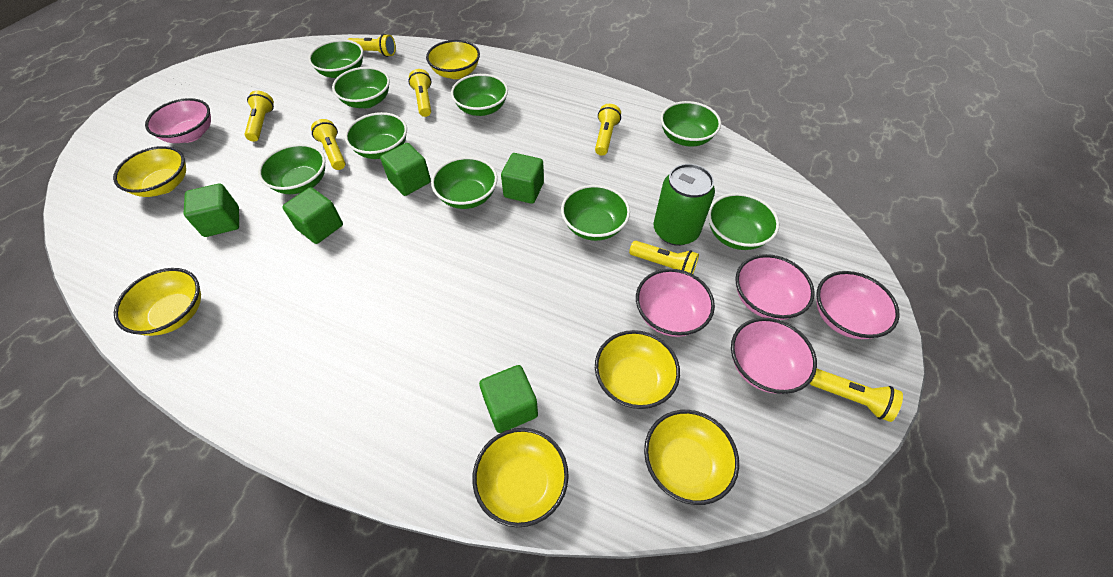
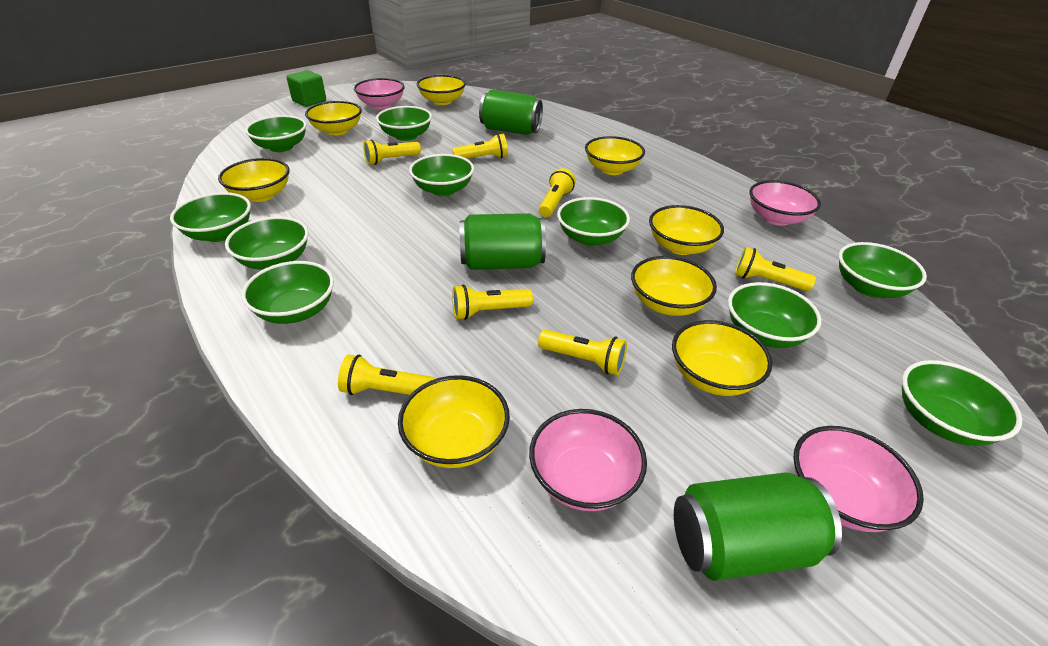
green bowl: 9 -> 10
green can: 1 -> 3
green cube: 5 -> 1
pink bowl: 5 -> 4
yellow bowl: 6 -> 8

